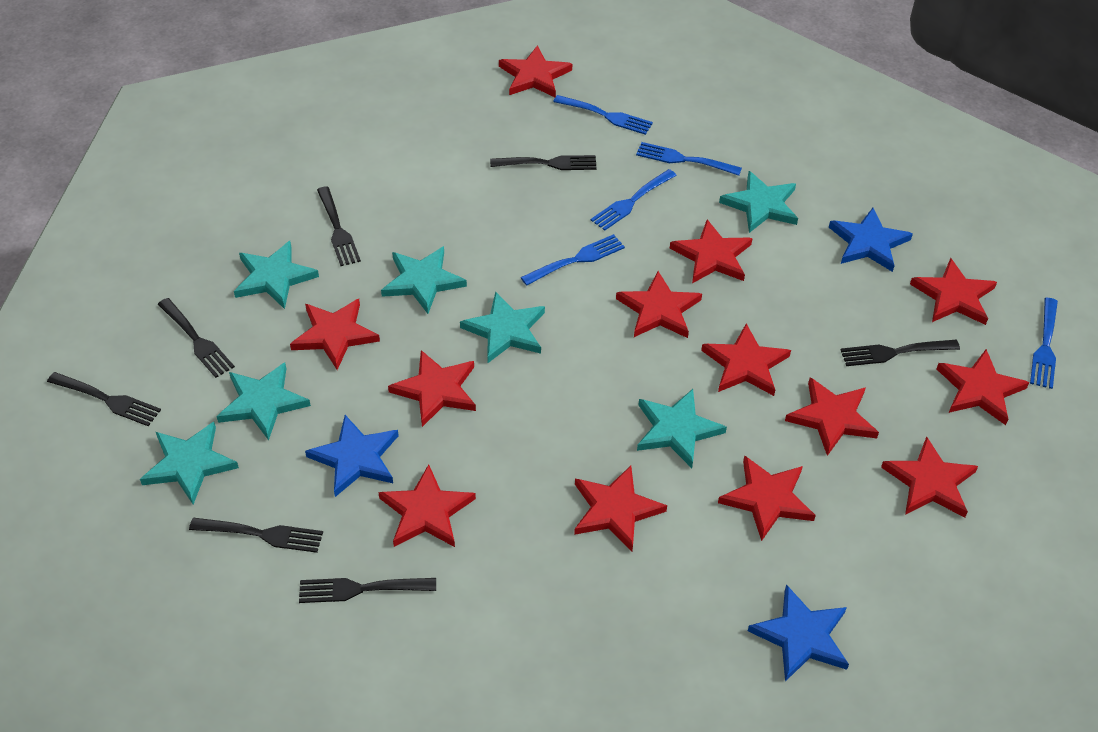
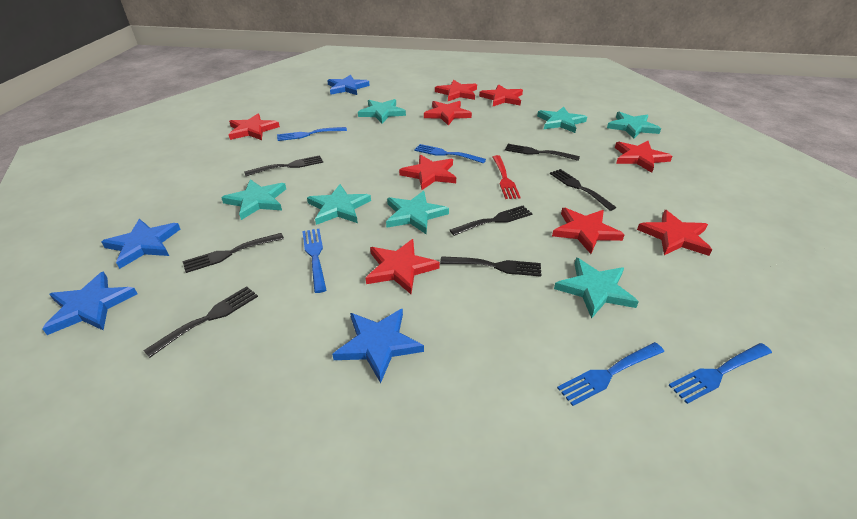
blue star: 3 -> 4
red fork: 0 -> 1
red star: 13 -> 9

